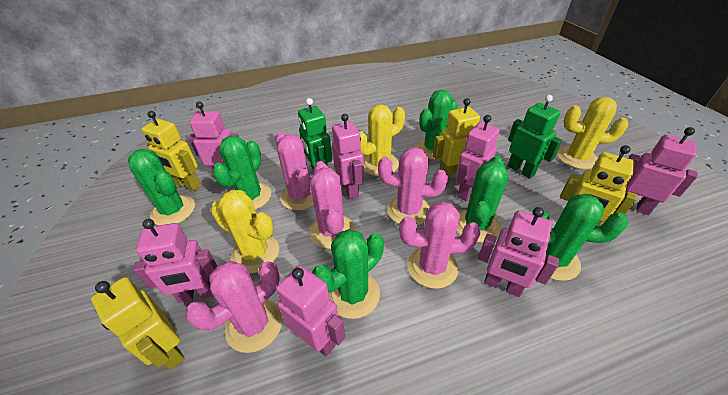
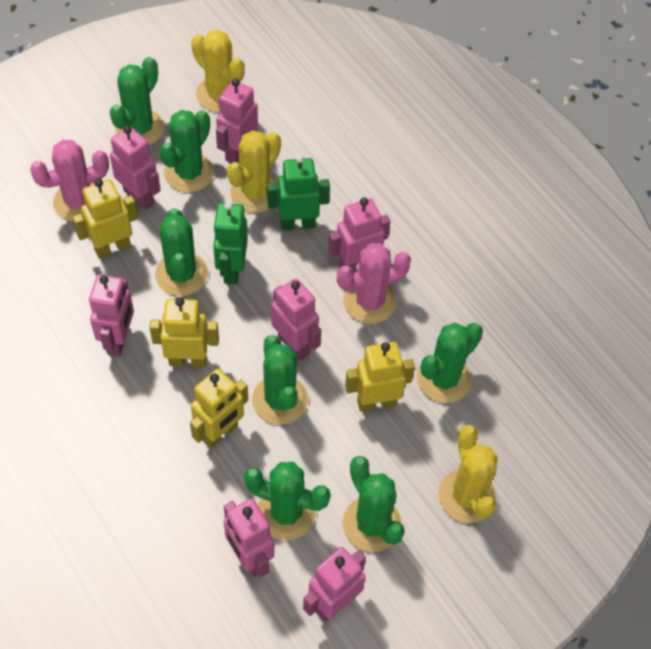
green cactus: 6 -> 7
pink cactus: 5 -> 2

